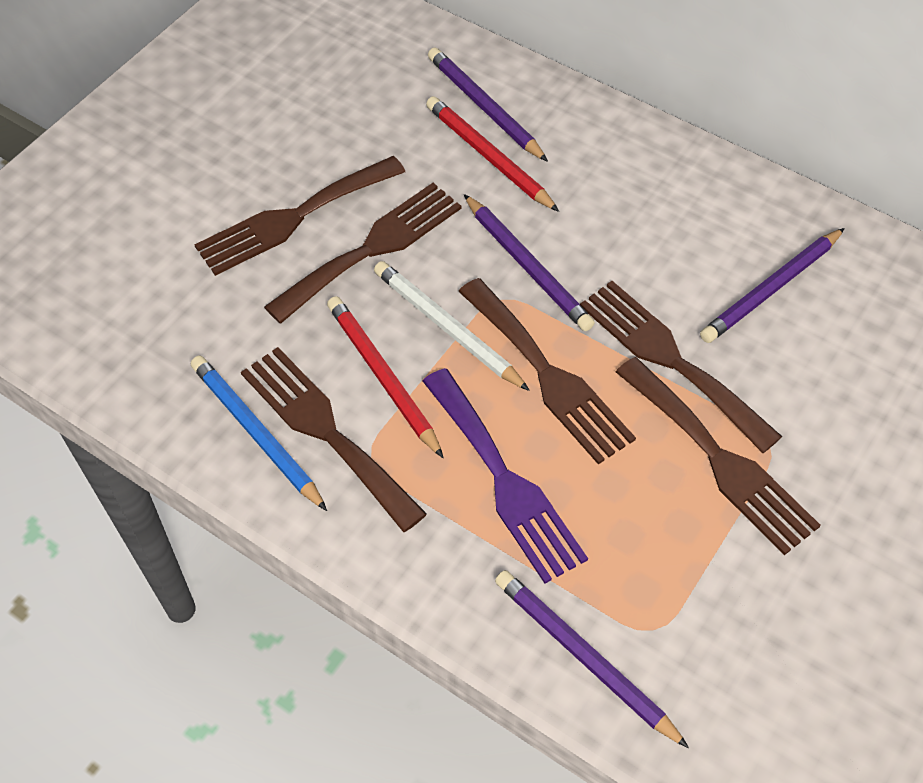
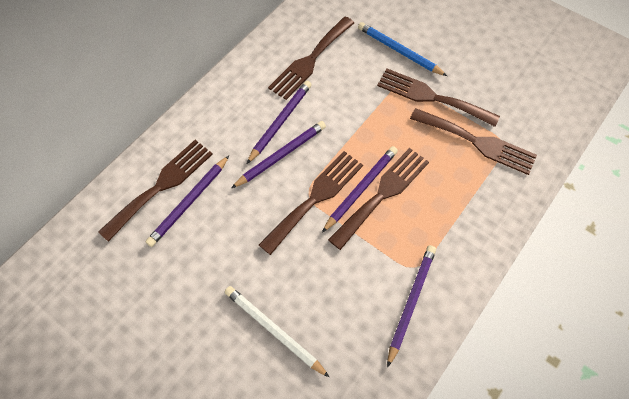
purple fork: 1 -> 0
purple pencil: 4 -> 5
red pencil: 2 -> 0

